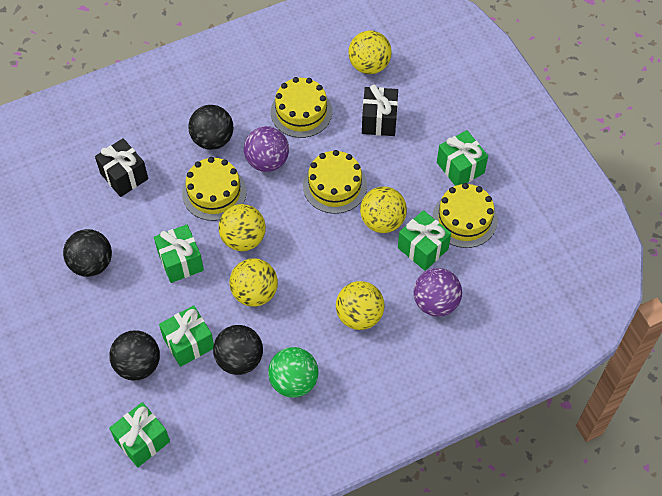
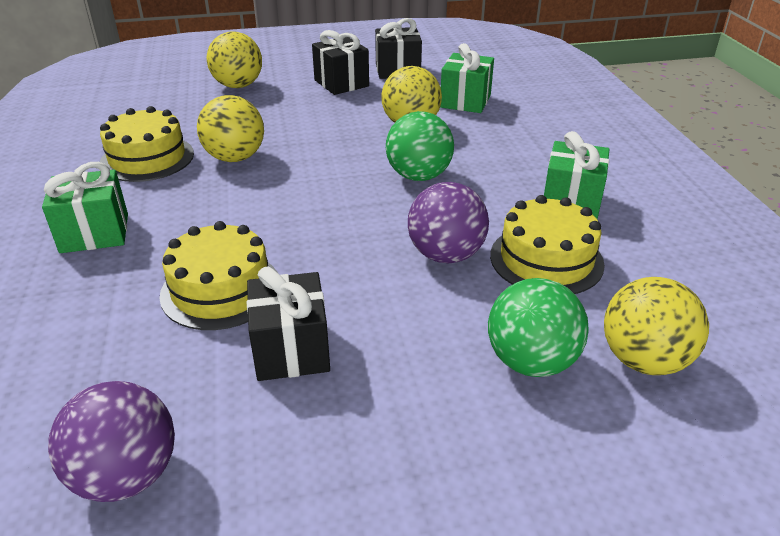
black ball: 4 -> 0
black gift: 2 -> 3
green ball: 1 -> 2
green gift: 5 -> 3
yellow ball: 5 -> 4
yellow cake: 4 -> 3

